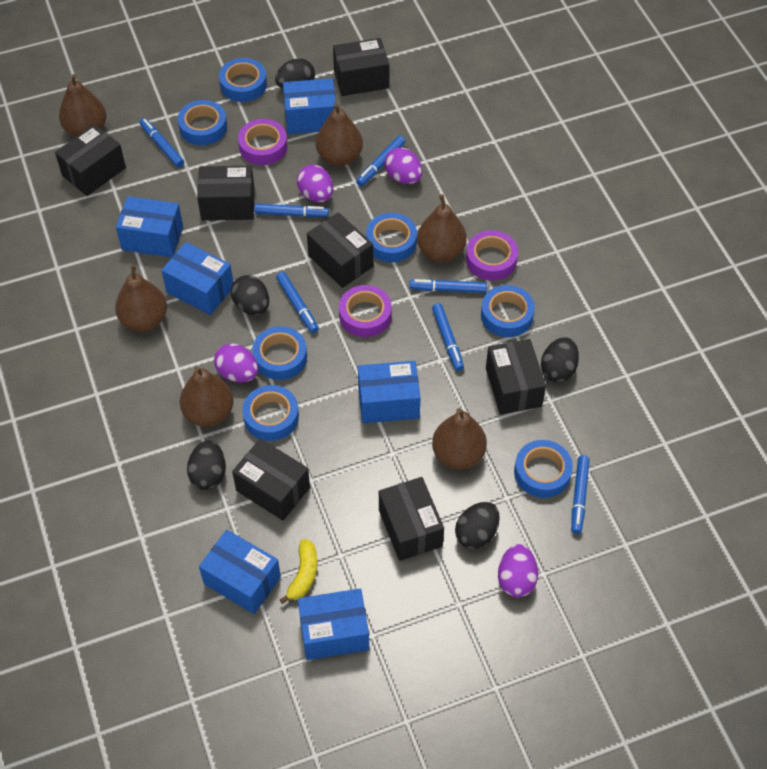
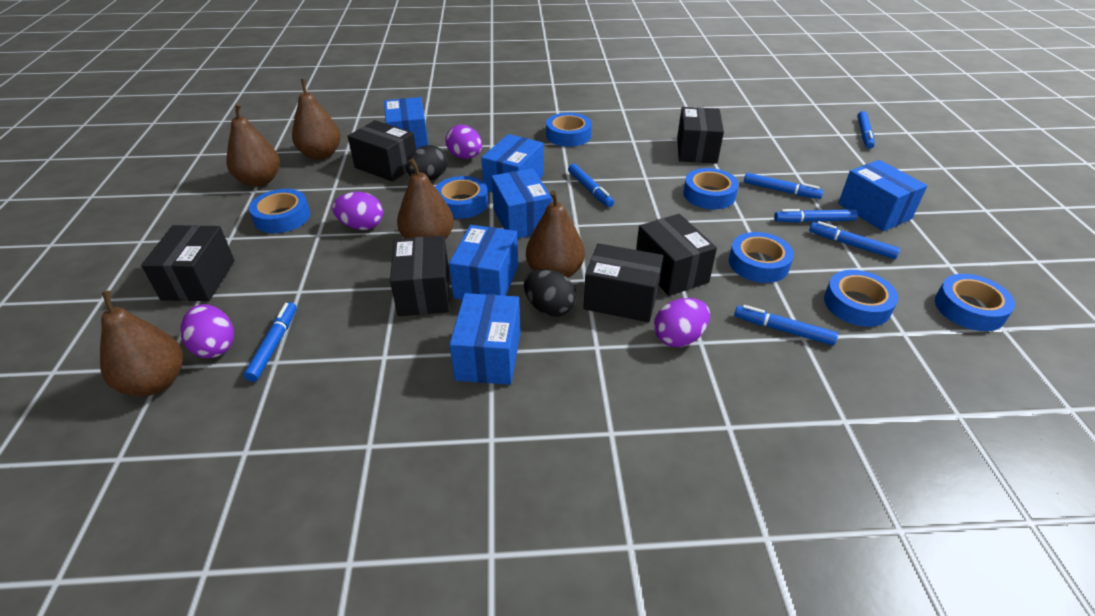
black box: 7 -> 6
black egg: 5 -> 2
brown pear: 6 -> 5
purple tape: 3 -> 0
yellow banana: 1 -> 0

